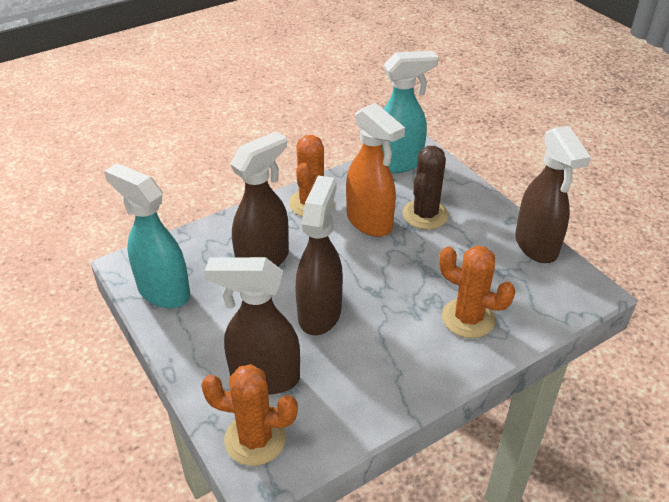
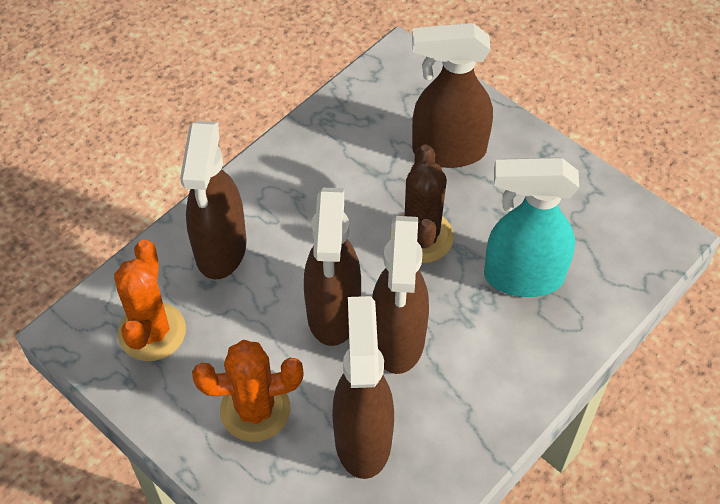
brown spray bottle: 4 -> 5
orange cactus: 3 -> 2
orange spray bottle: 1 -> 0
turquoise spray bottle: 2 -> 1

